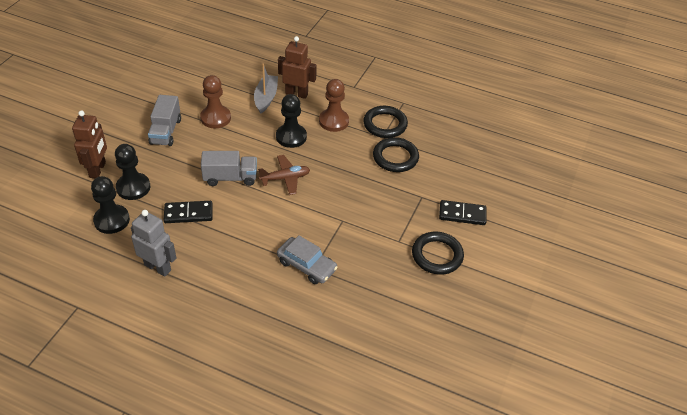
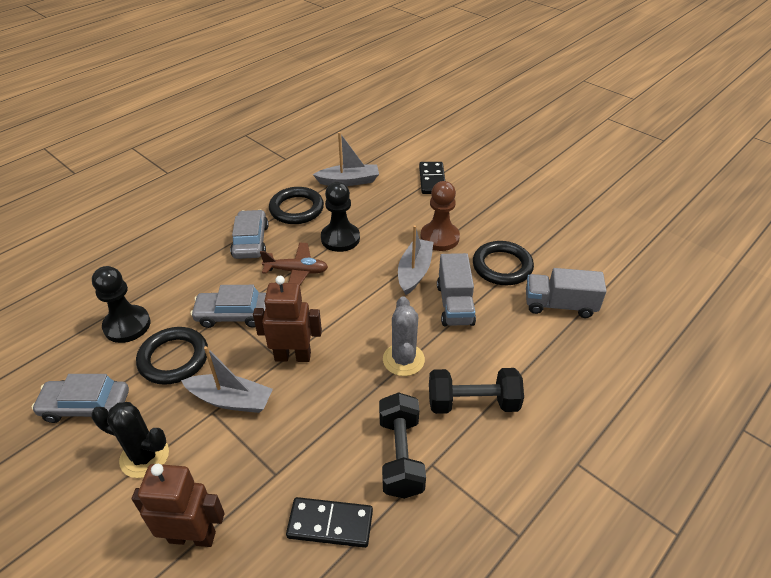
black cactus: 0 -> 1
black dumbbell: 0 -> 2
black pawn: 3 -> 2
brown pawn: 2 -> 1
grey boat: 1 -> 3
grey cactus: 0 -> 1
grey car: 1 -> 3
grey robot: 1 -> 0

